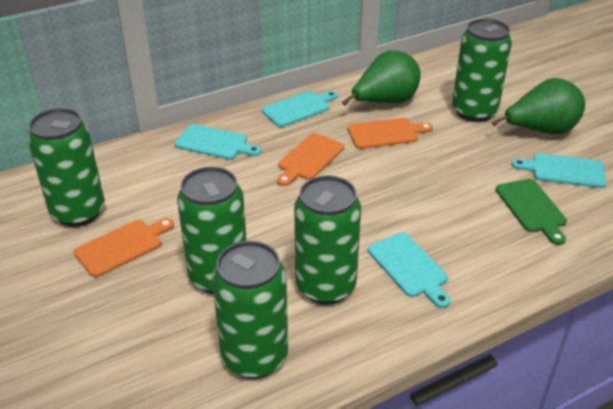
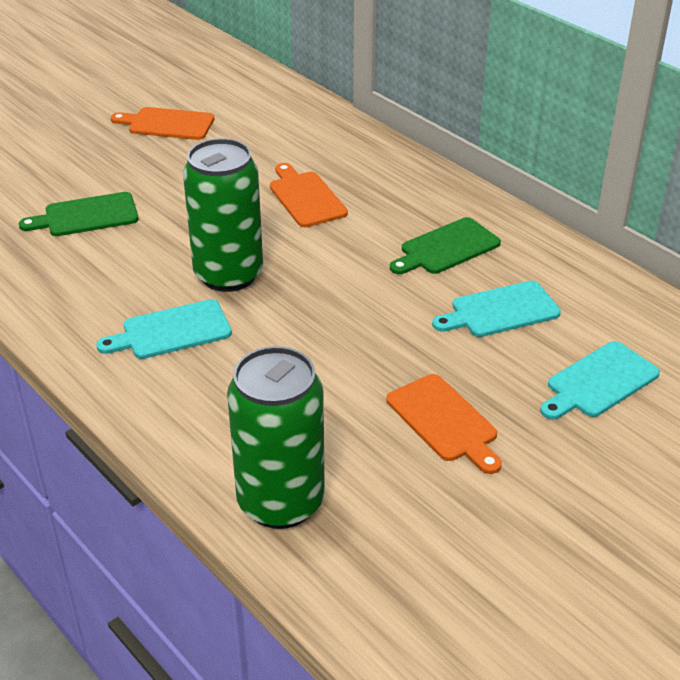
green can: 5 -> 2
green cutting board: 1 -> 2
green pear: 2 -> 0
turquoise cutting board: 4 -> 3

